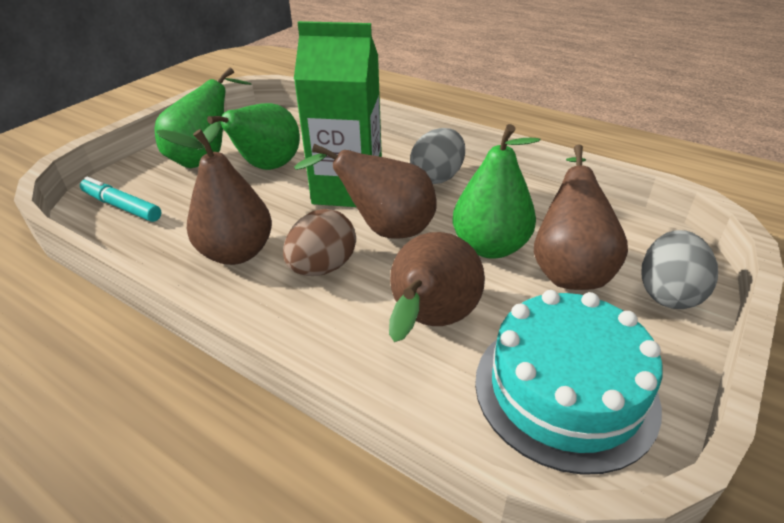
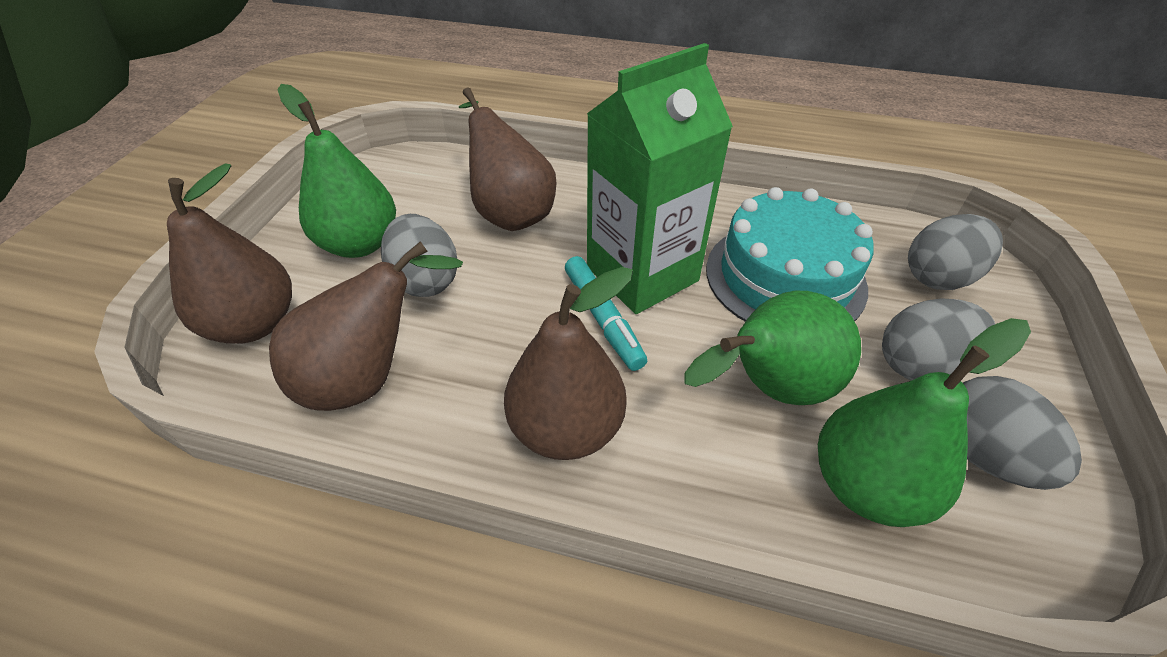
brown egg: 1 -> 0
grey egg: 2 -> 4

